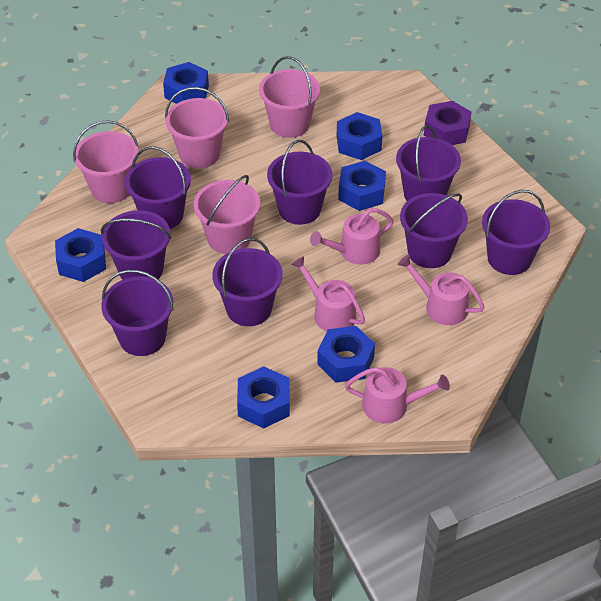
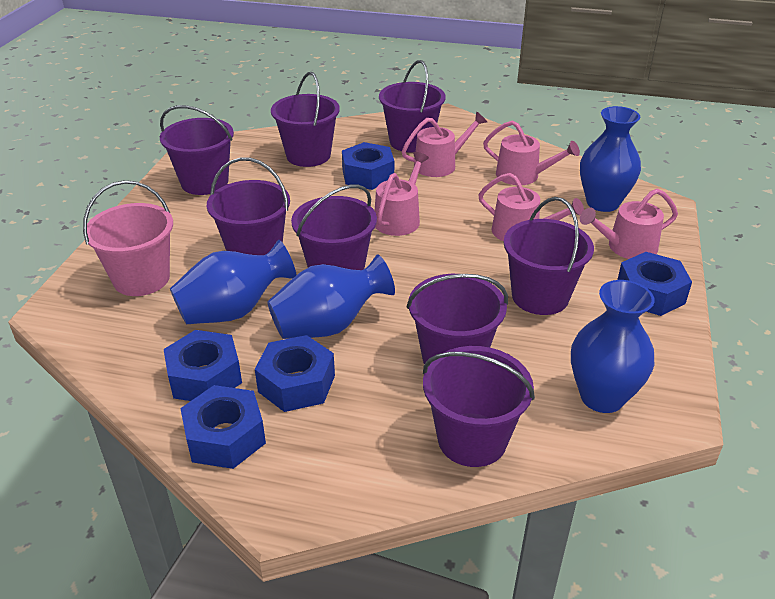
blue nut: 6 -> 5
blue vase: 0 -> 4
pink bucket: 4 -> 1
pink watering can: 4 -> 5
purple nut: 1 -> 0

